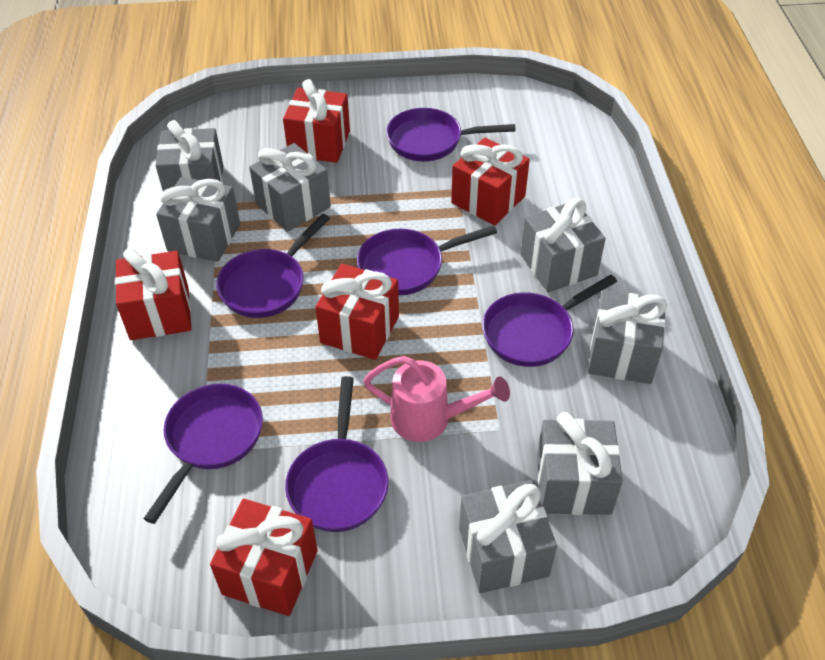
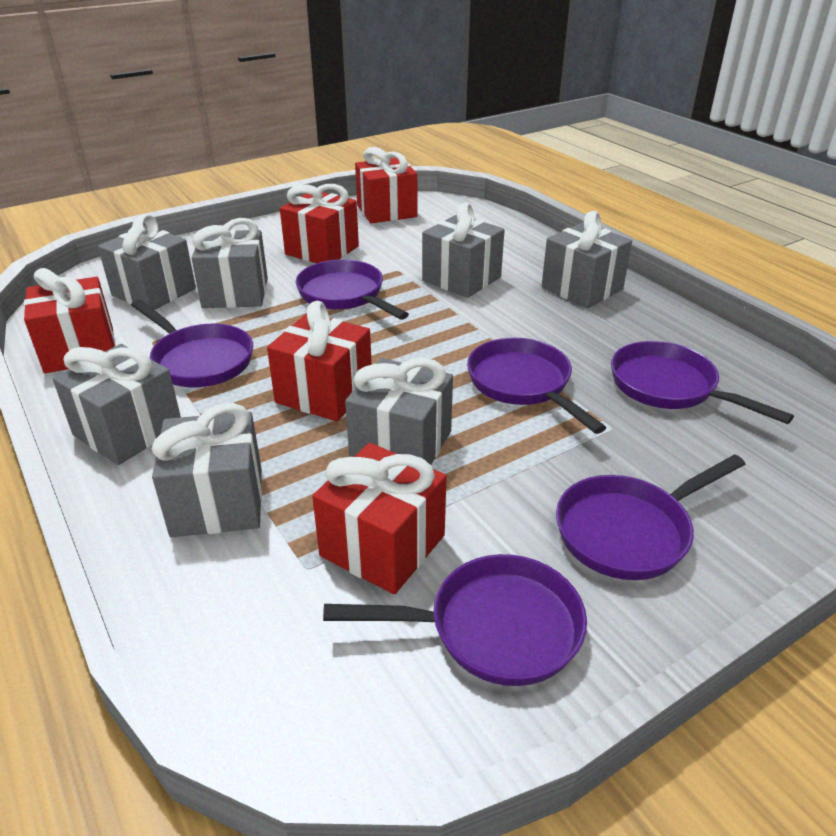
pink watering can: 1 -> 0

